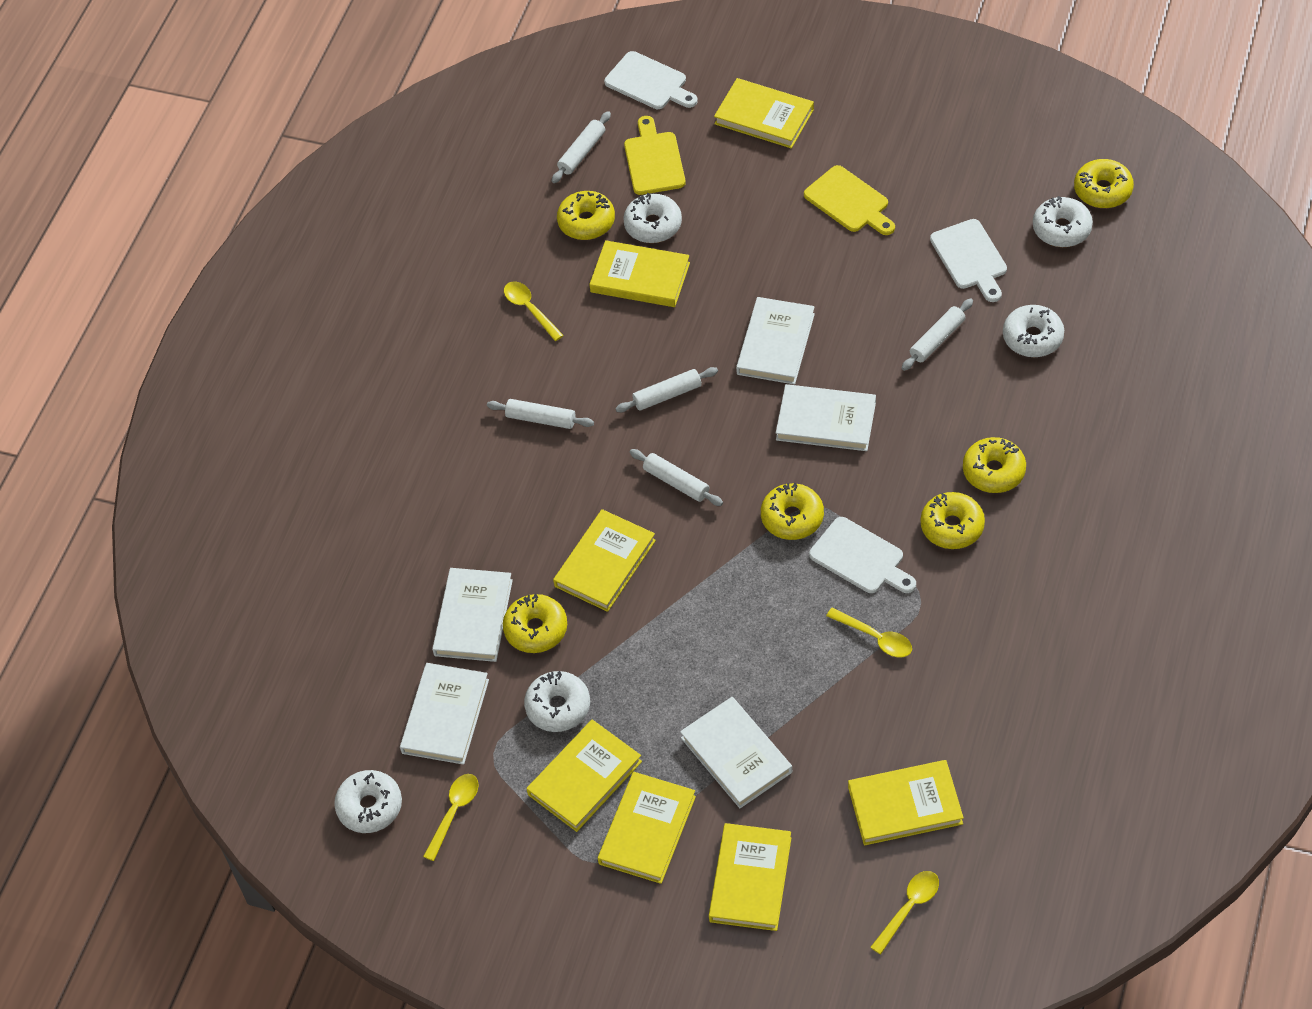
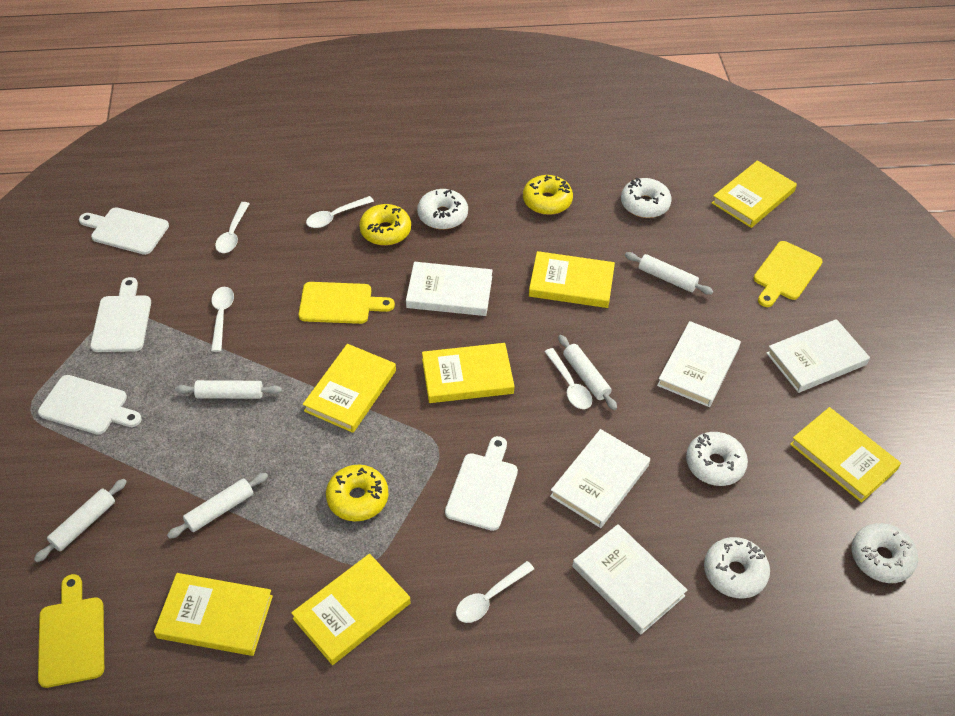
white cutting board: 3 -> 4
white spoon: 0 -> 5
yellow cutting board: 2 -> 3
yellow donut: 6 -> 3
yellow spoon: 4 -> 0

